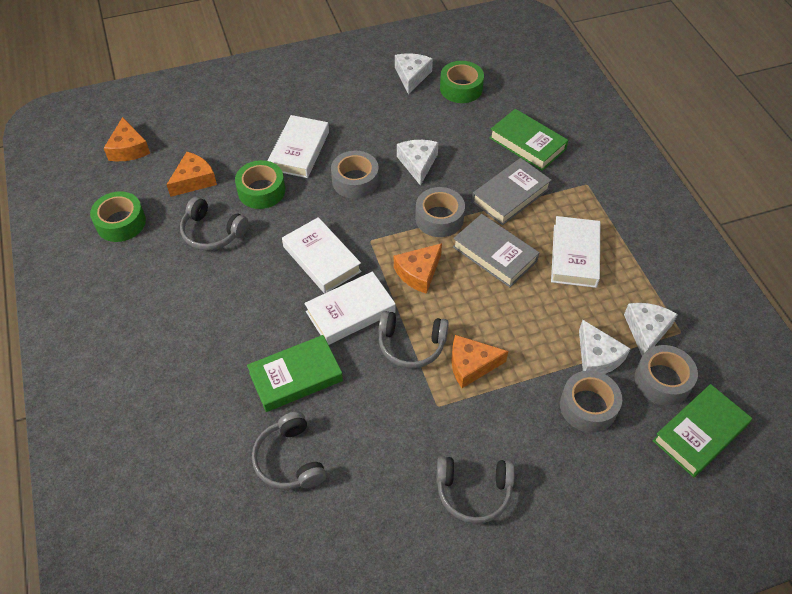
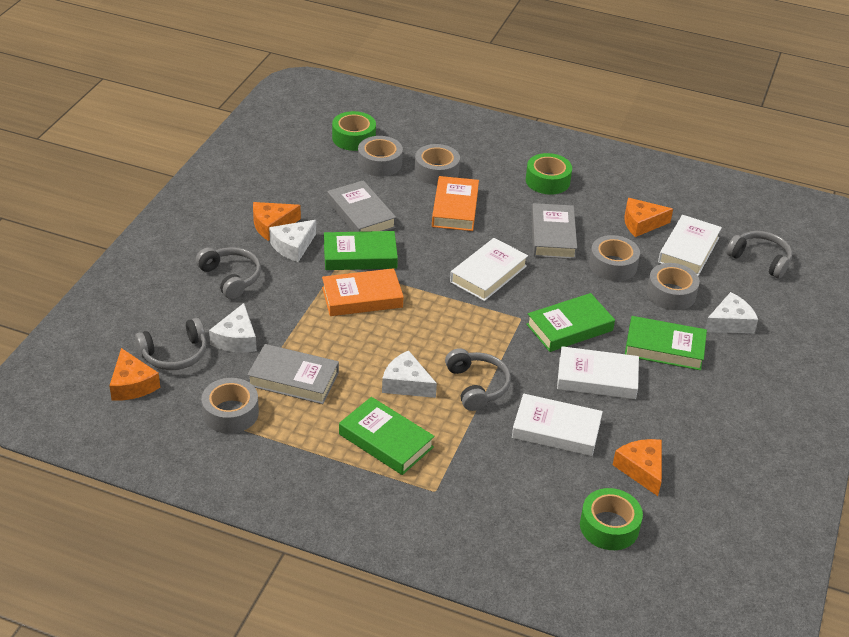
green book: 3 -> 4
grey book: 2 -> 3
grey tape: 4 -> 5
orange book: 0 -> 2

